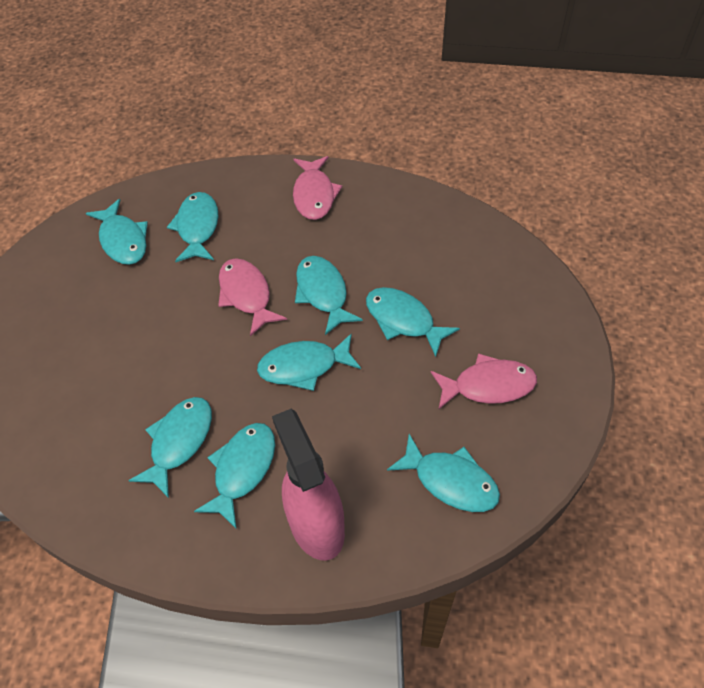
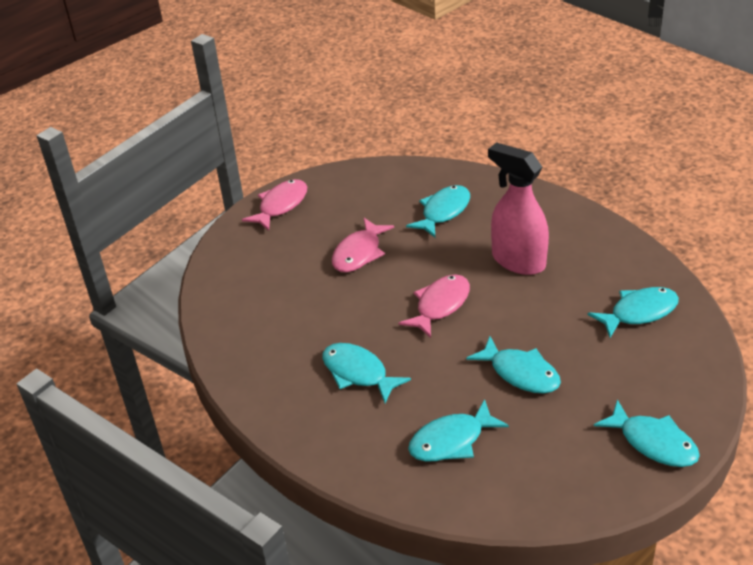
turquoise fish: 8 -> 6

